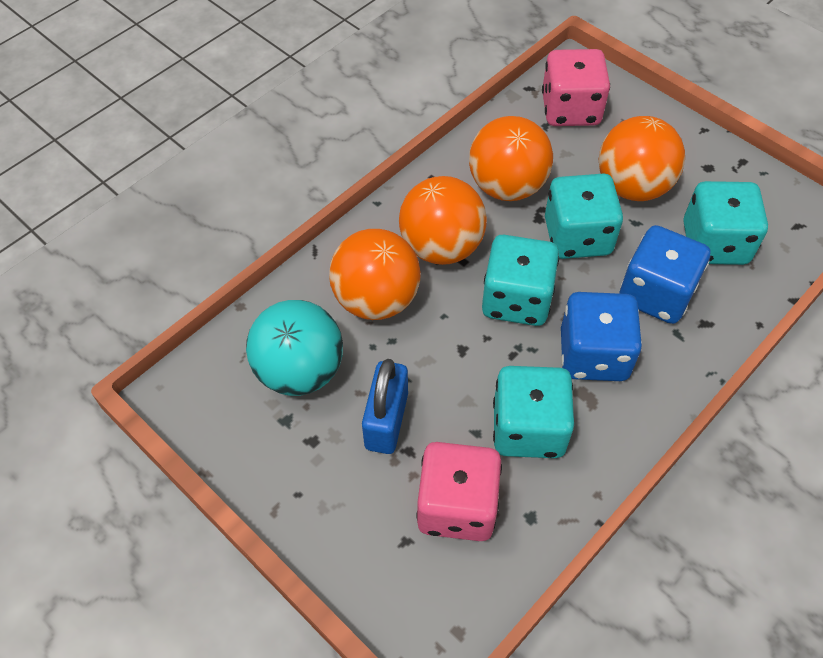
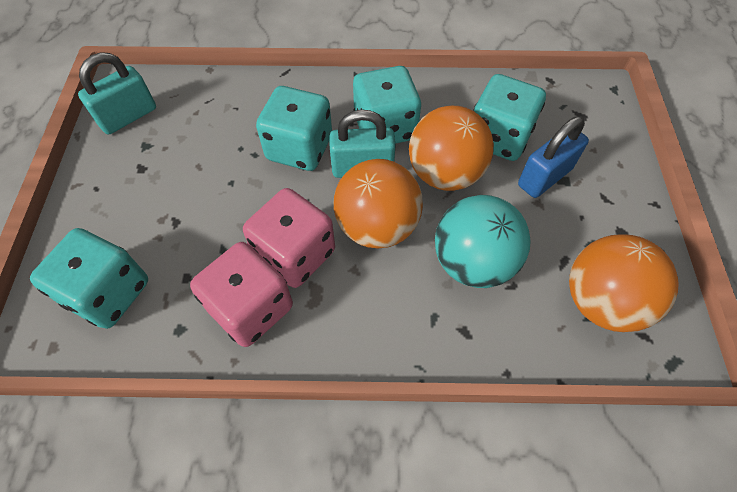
blue dice: 2 -> 0
orange ball: 4 -> 3
turquoise padlock: 0 -> 2

